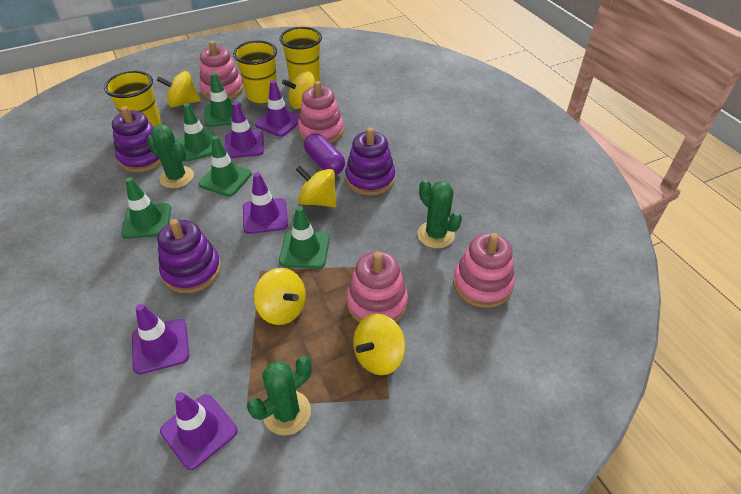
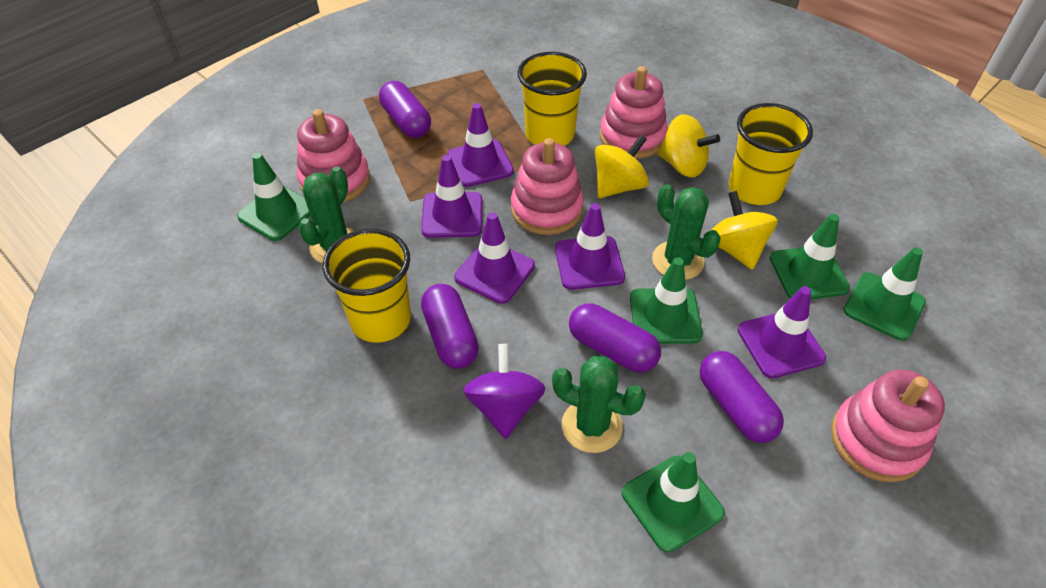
purple capsule: 1 -> 4
purple spinning top: 0 -> 1
purple stacking toy: 3 -> 0
yellow spinning top: 5 -> 3

